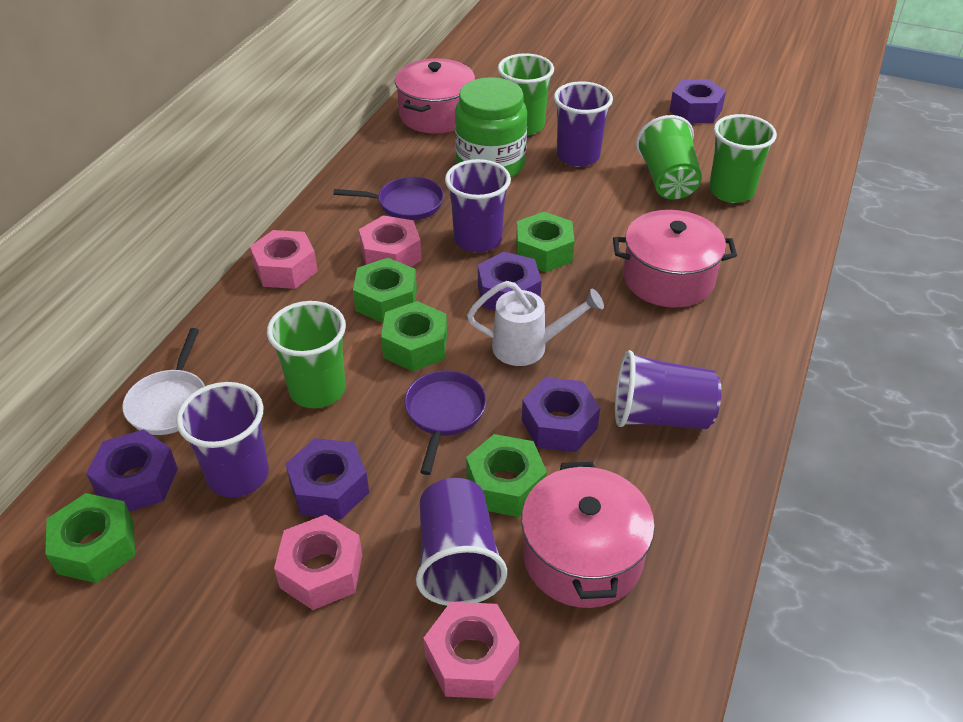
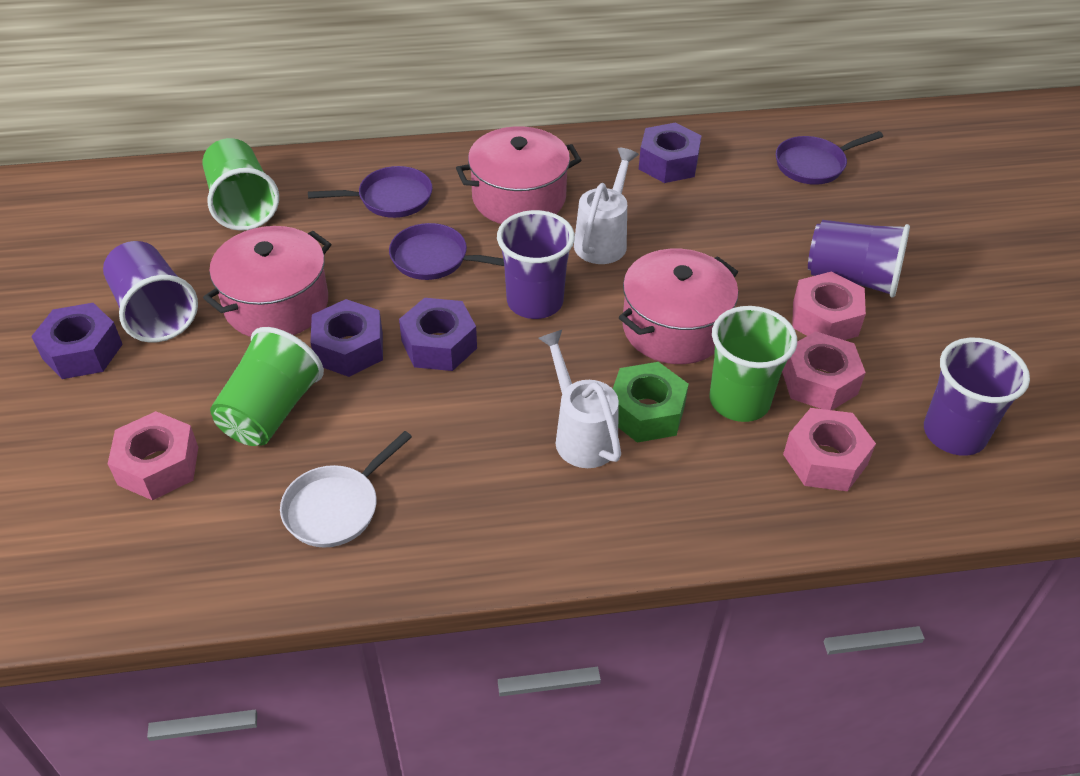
green cup: 4 -> 3
green jar: 1 -> 0
green nut: 5 -> 1
purple cup: 5 -> 4
purple nut: 5 -> 4
purple pan: 2 -> 3
white watering can: 1 -> 2

